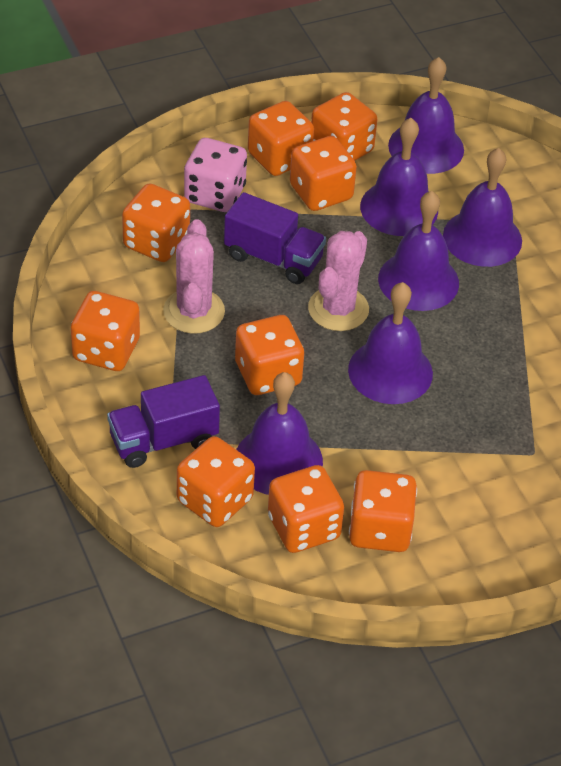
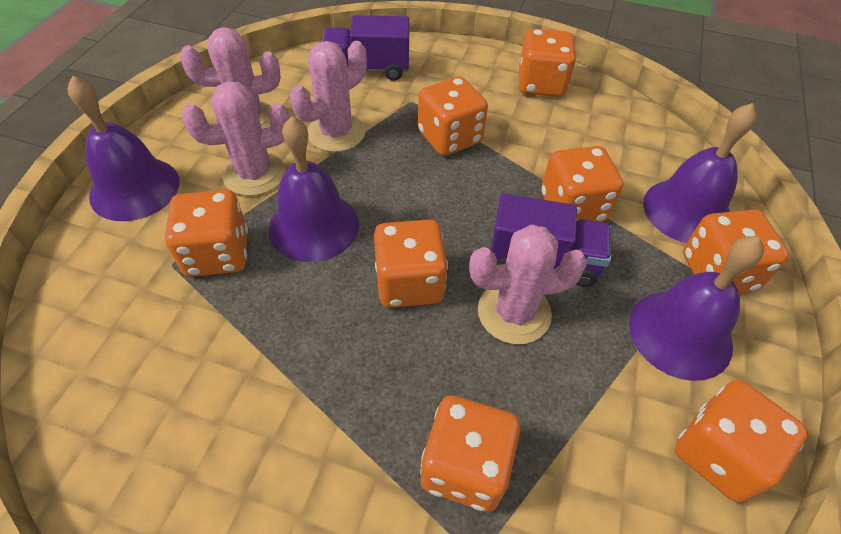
orange dice: 9 -> 8
pink cactus: 2 -> 4
pink dice: 1 -> 0
purple bell: 6 -> 4

